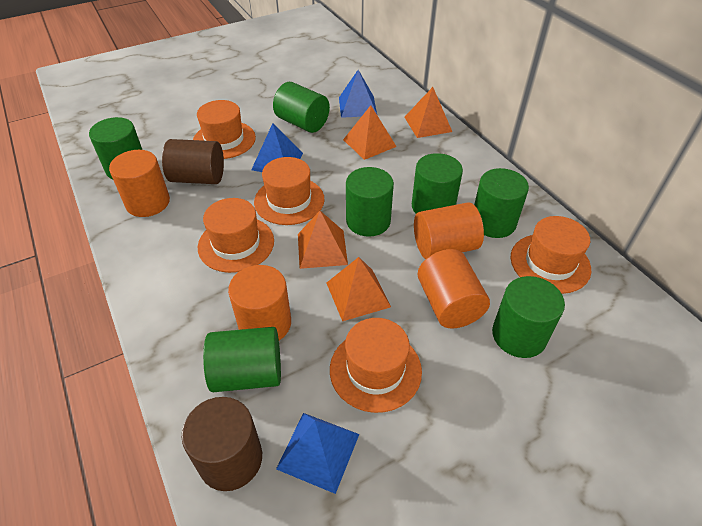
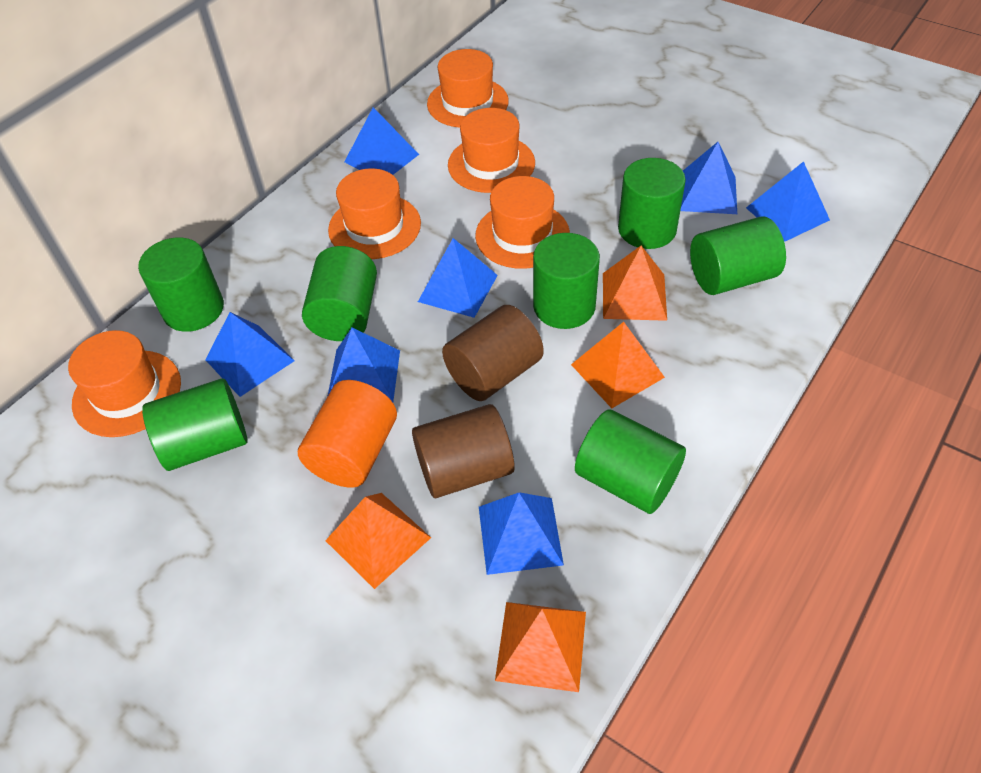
blue pyramid: 3 -> 7
orange cylinder: 4 -> 1

